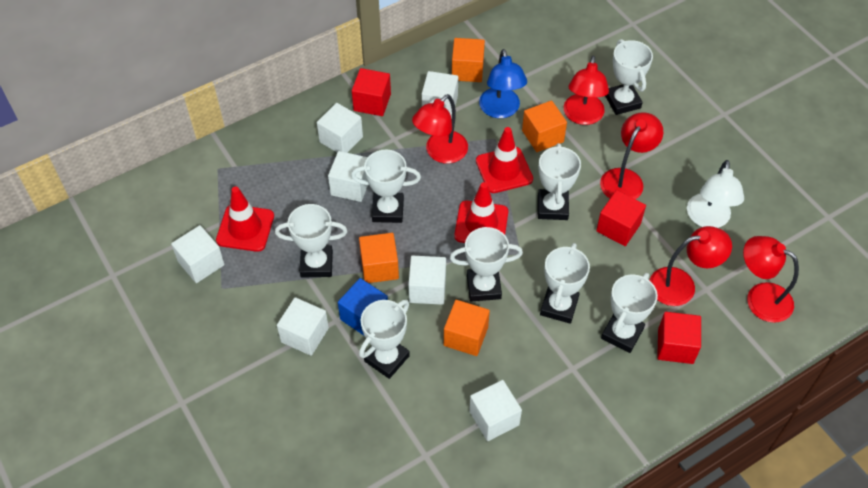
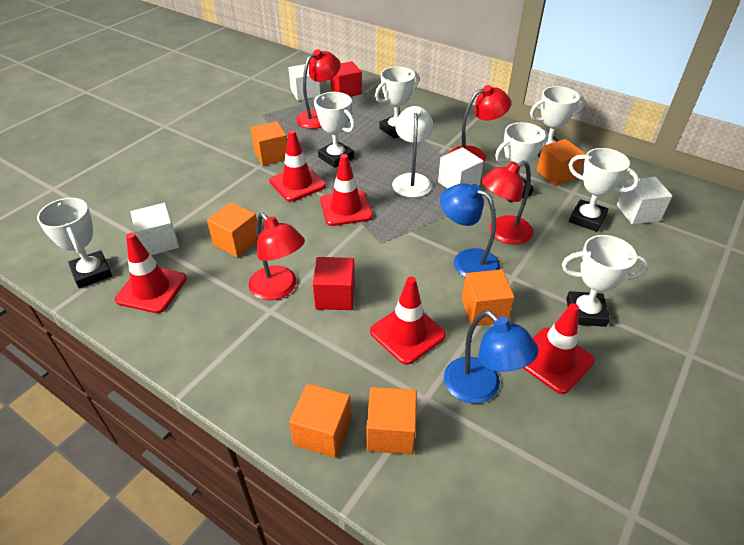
blue cube: 1 -> 0
blue lamp: 1 -> 2
orange cube: 4 -> 6
red cube: 3 -> 2
red lamp: 5 -> 4
red traffic cone: 3 -> 5
white cube: 7 -> 4
white trophy: 8 -> 7

